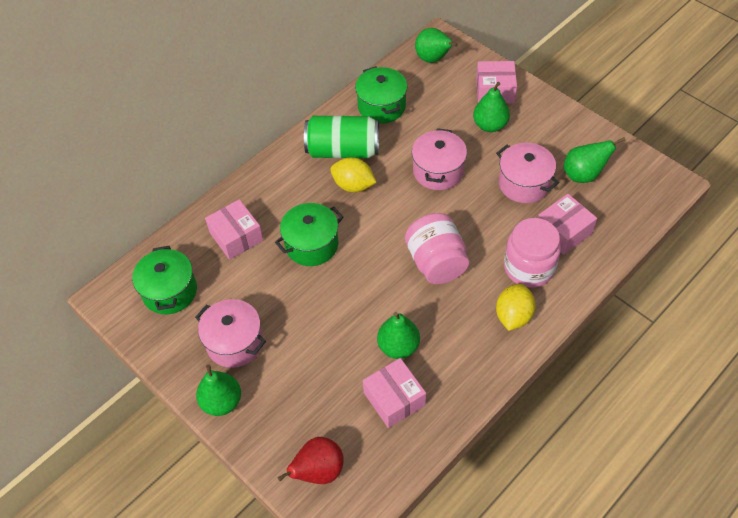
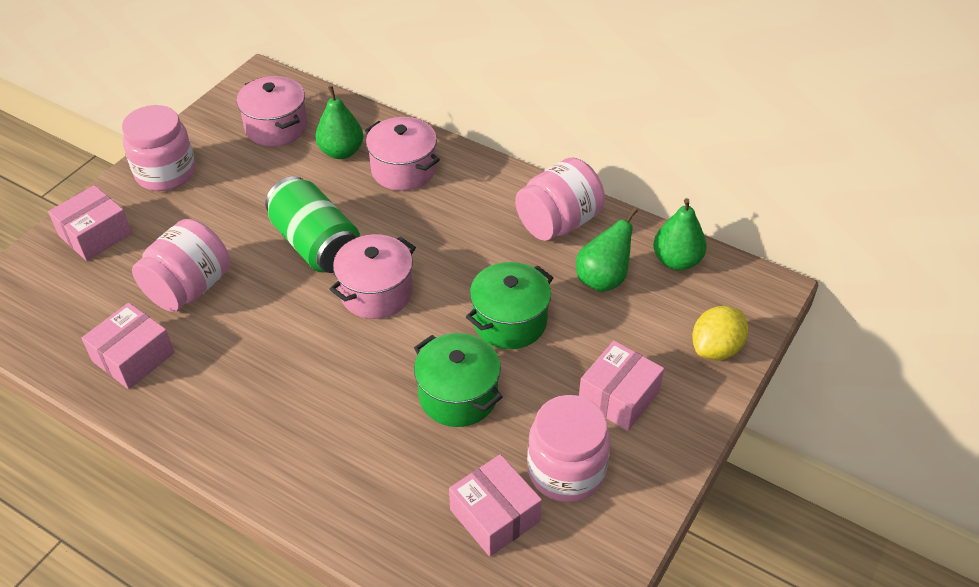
green pear: 5 -> 3
green pot: 3 -> 2
pink jar: 2 -> 4
red pear: 1 -> 0
yellow lemon: 2 -> 1

